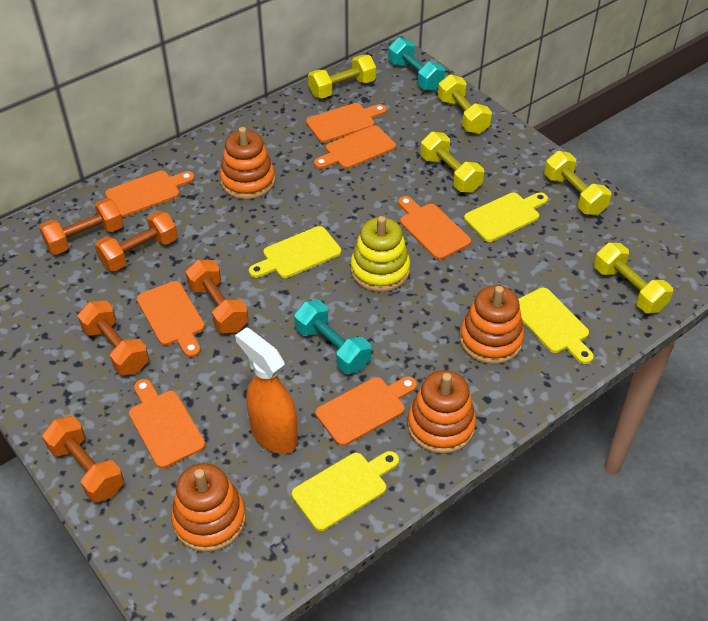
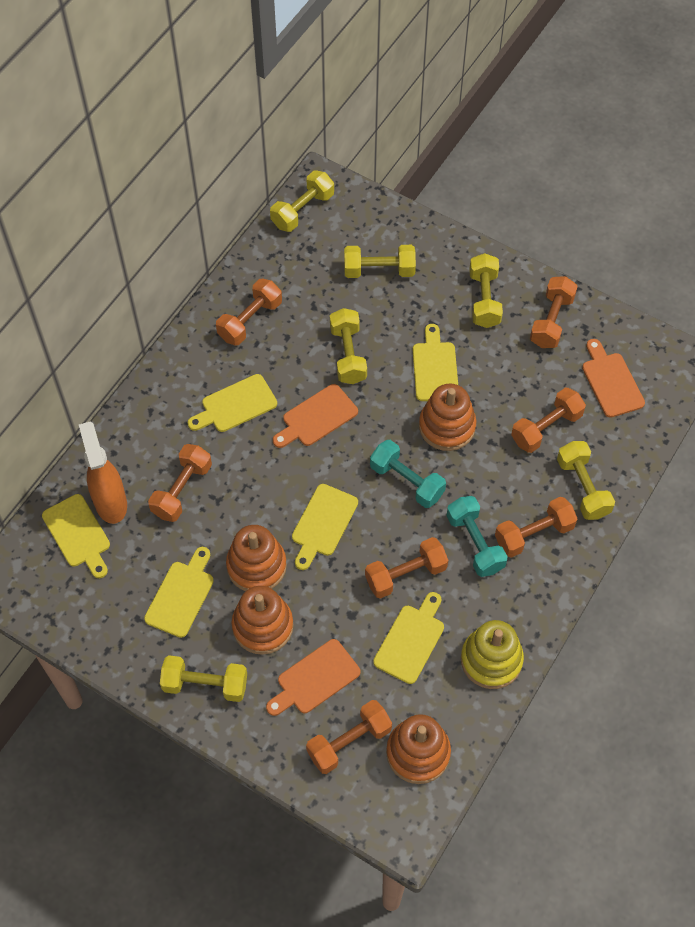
orange cutting board: 7 -> 3
orange dumbbell: 5 -> 7
yellow cutting board: 4 -> 6
yellow dumbbell: 5 -> 6

